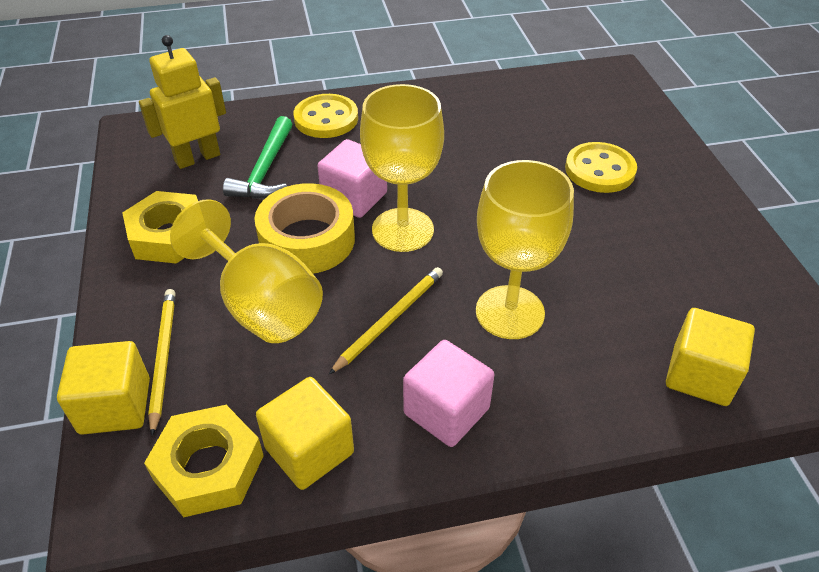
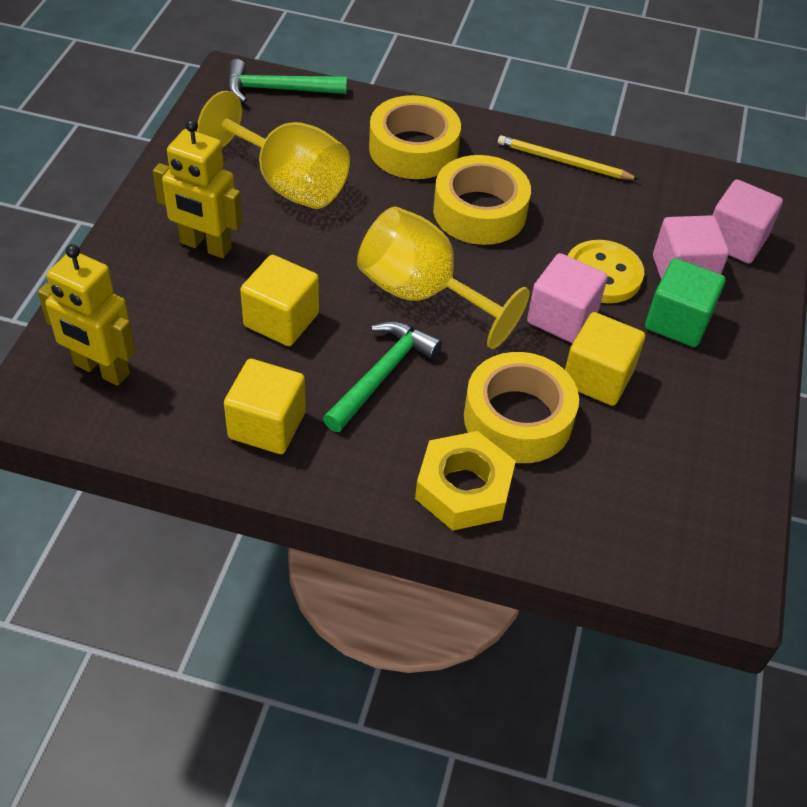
green cube: 0 -> 1
green hammer: 1 -> 2
pink cube: 2 -> 3
yellow button: 2 -> 1
yellow goblet: 3 -> 2
yellow nut: 2 -> 1
yellow pencil: 2 -> 1
yellow robot: 1 -> 2
yellow tape: 1 -> 3

